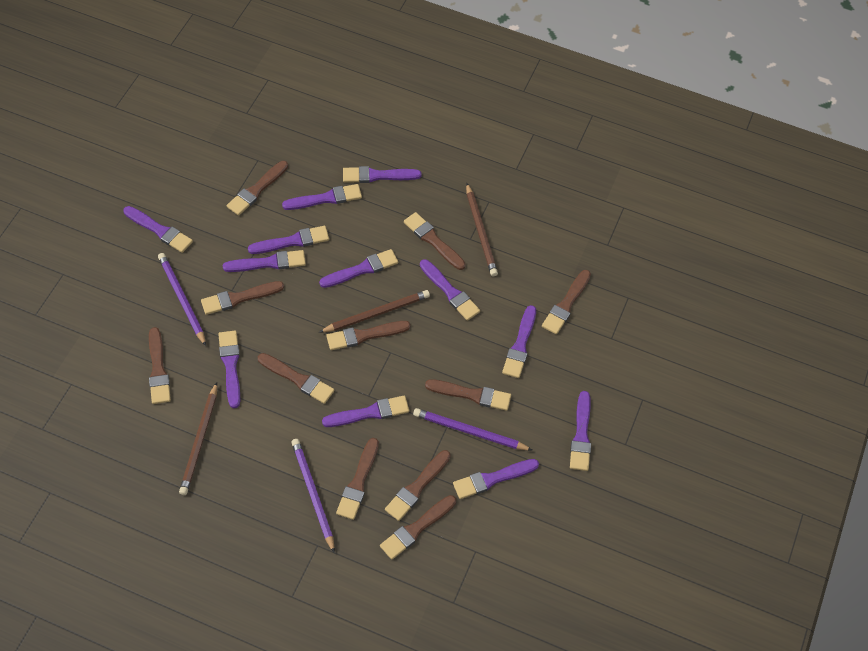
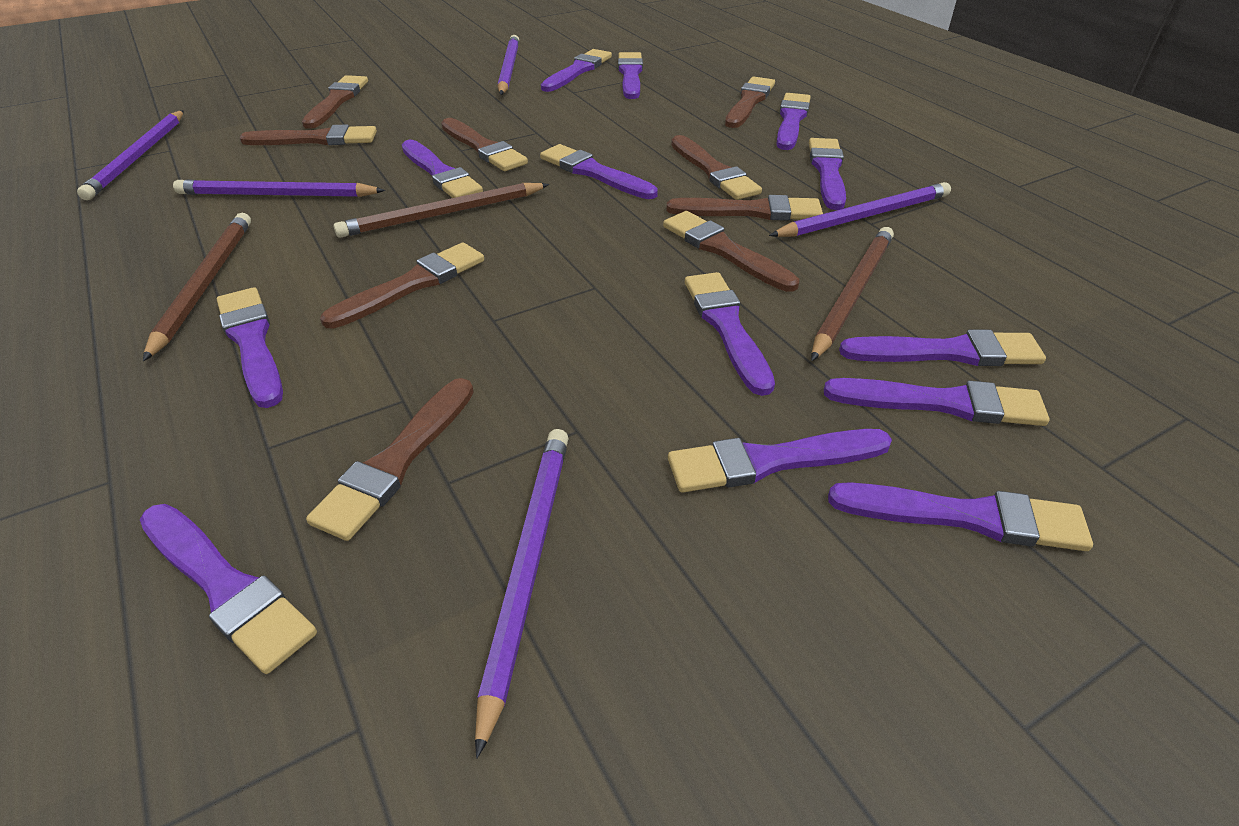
brown brush: 11 -> 9
purple brush: 12 -> 13
purple pencil: 3 -> 5

